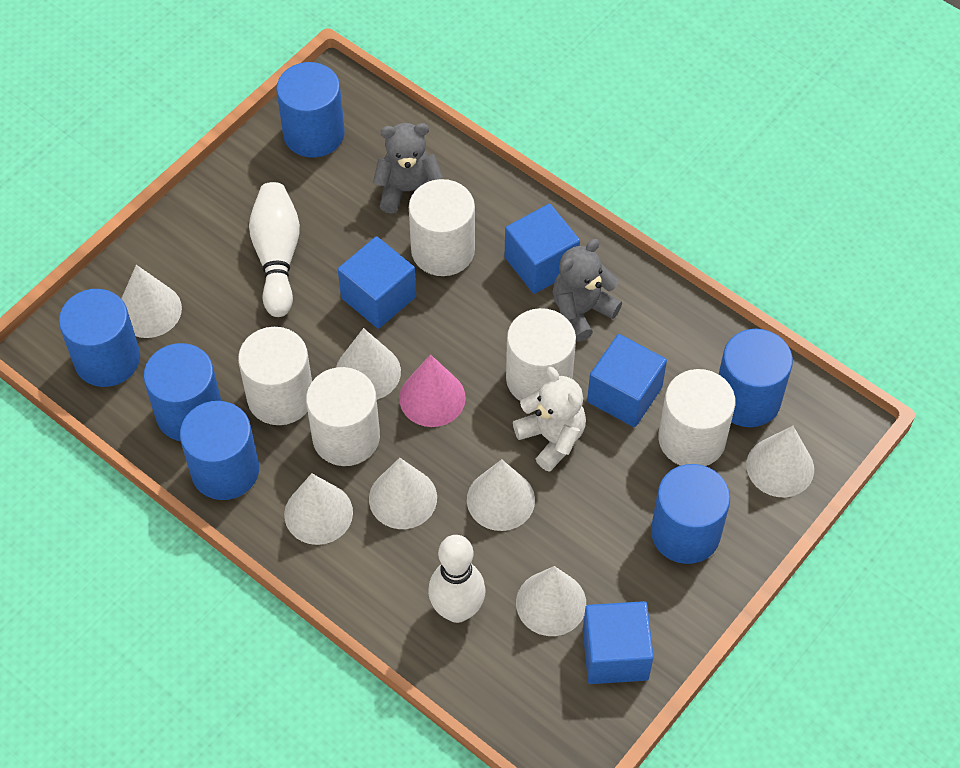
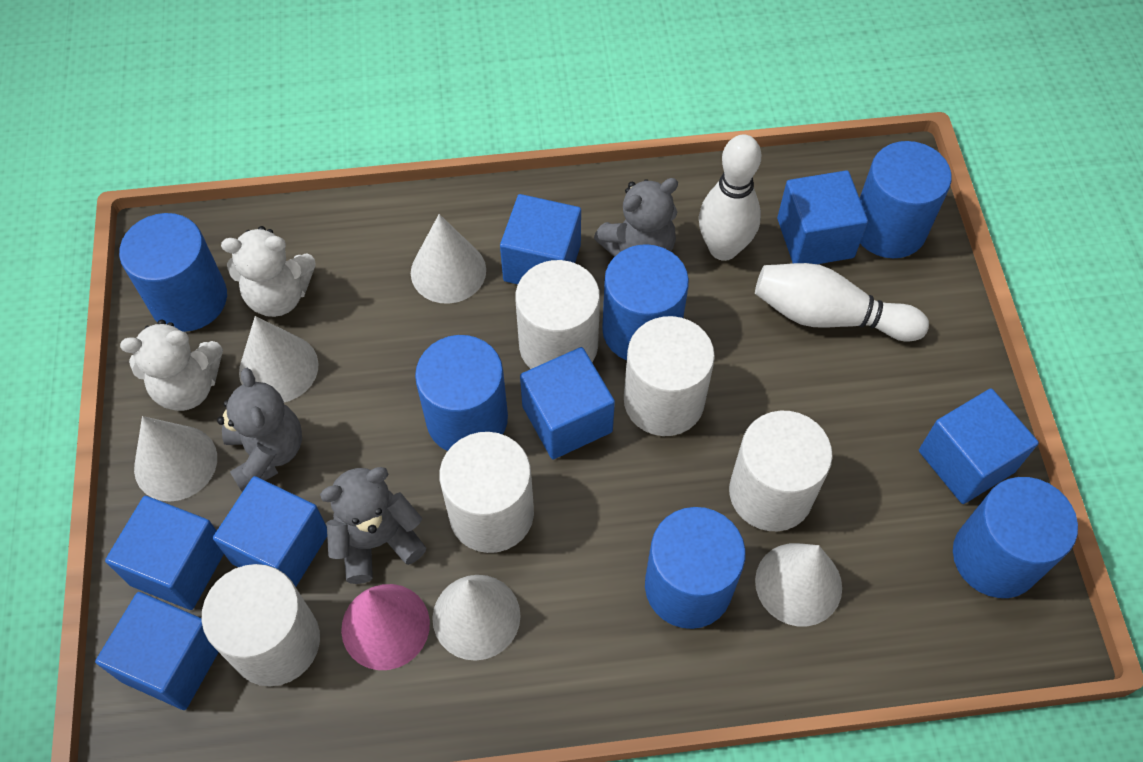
blue cube: 4 -> 7
grey teddy bear: 2 -> 3
white cone: 7 -> 5
white teddy bear: 1 -> 2

